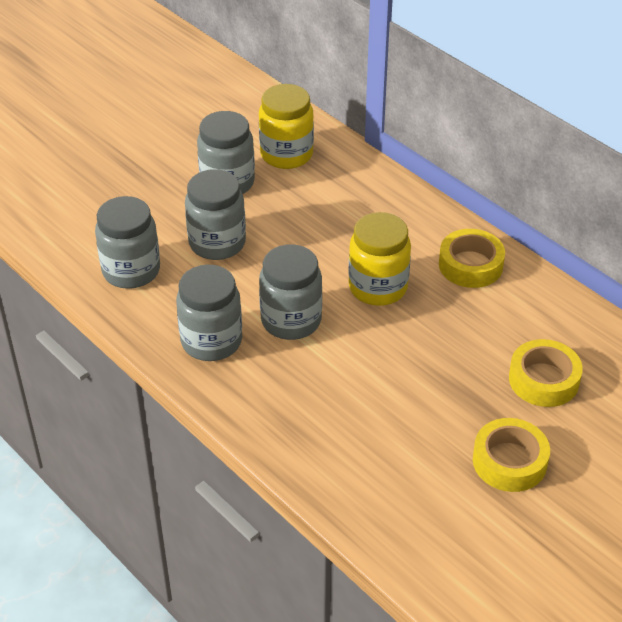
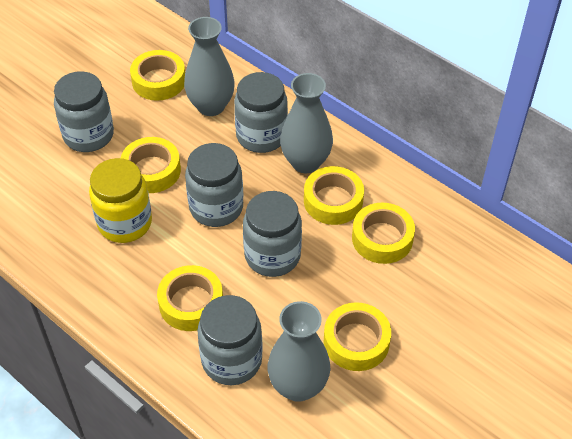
grey vase: 0 -> 3
yellow jar: 2 -> 1
yellow tape: 3 -> 6

